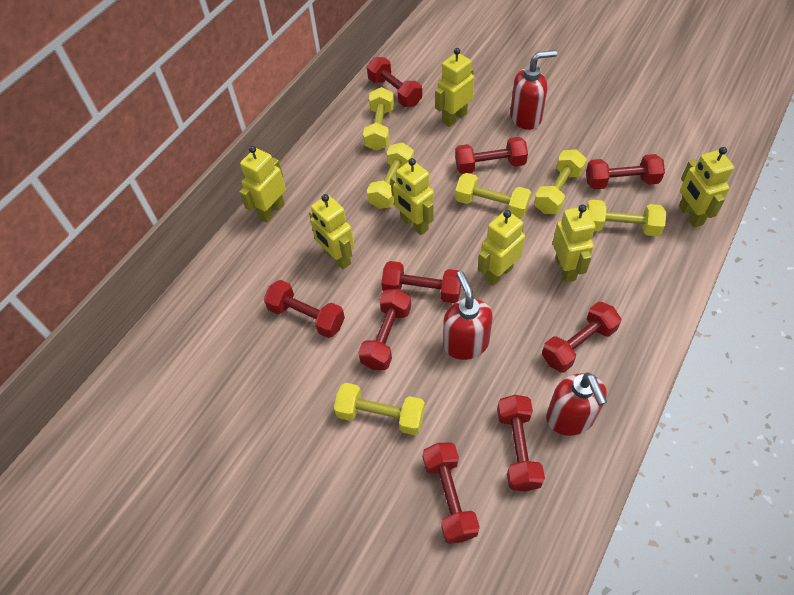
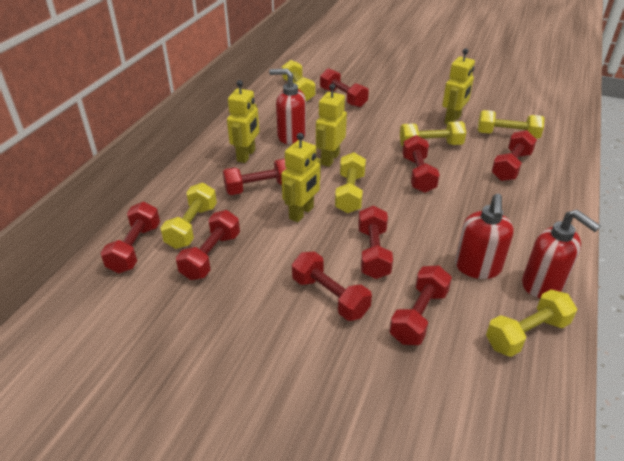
yellow robot: 7 -> 4

